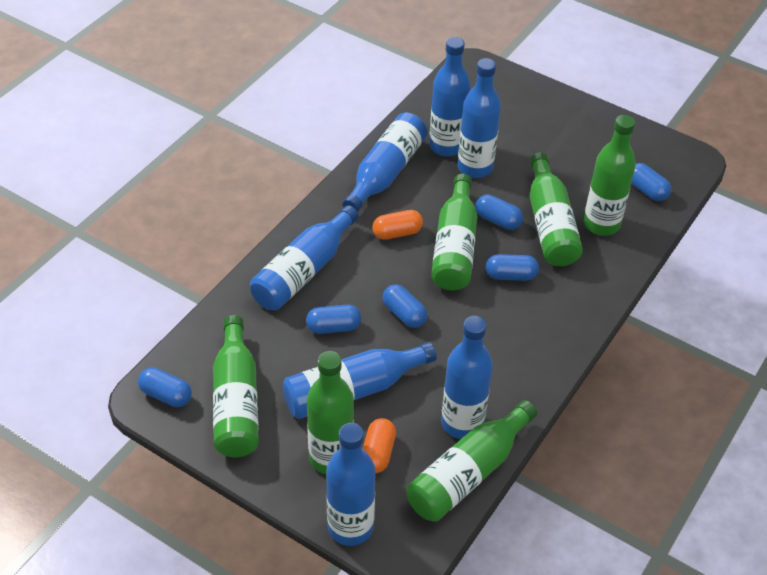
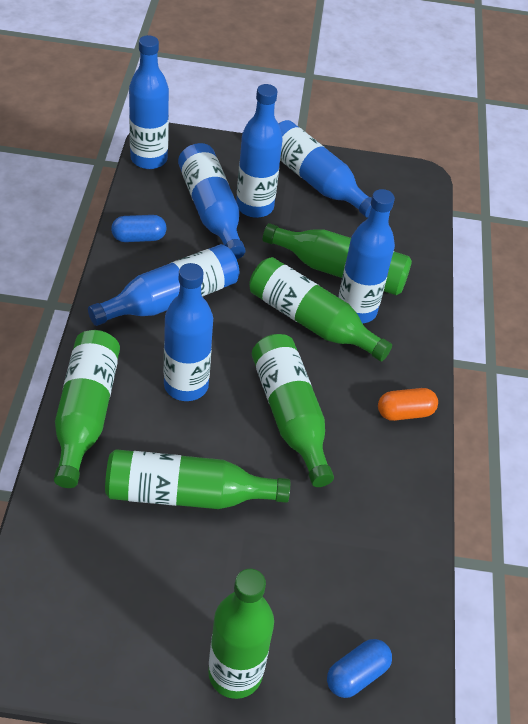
blue capsule: 6 -> 2
orange capsule: 2 -> 1

